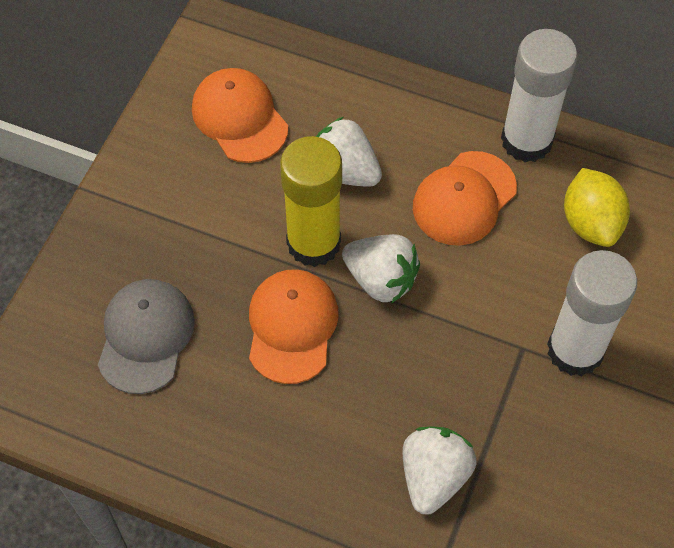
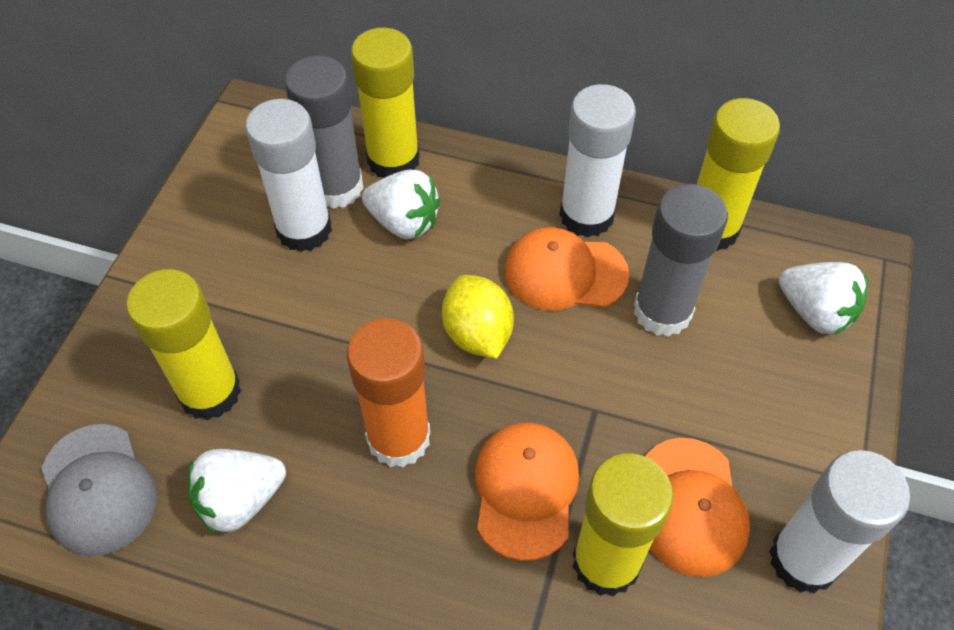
grey glue stick: 0 -> 2
orange glue stick: 0 -> 1
white glue stick: 2 -> 3
yellow glue stick: 1 -> 4

